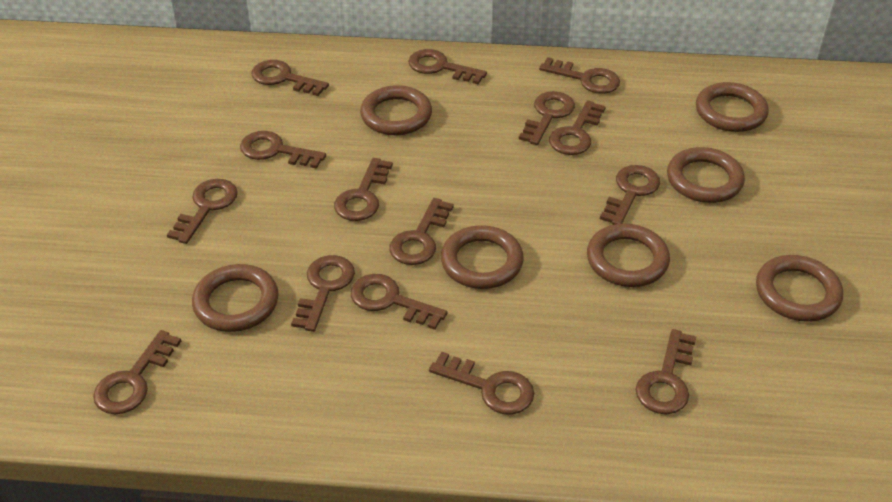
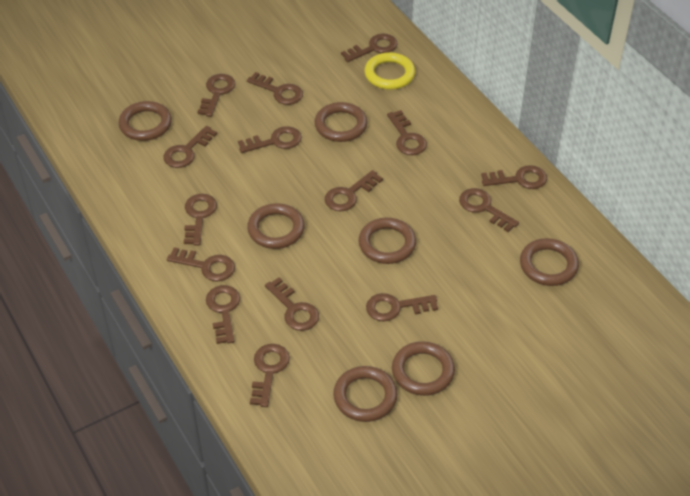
yellow ring: 0 -> 1

